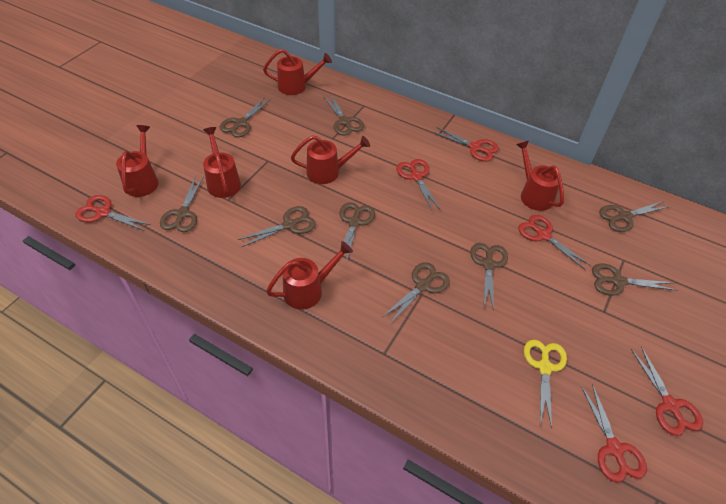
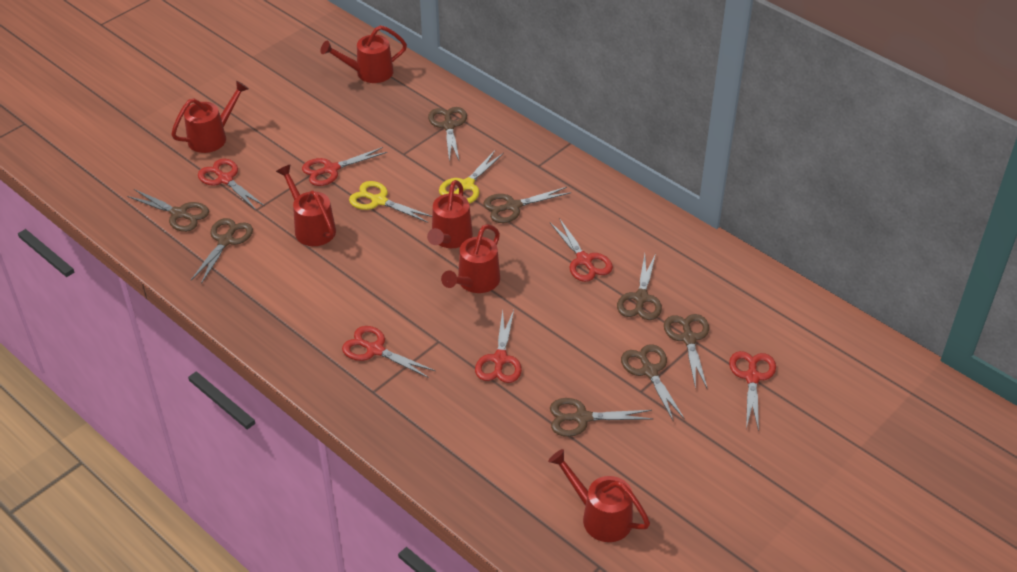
brown scissors: 9 -> 8
yellow scissors: 1 -> 2

